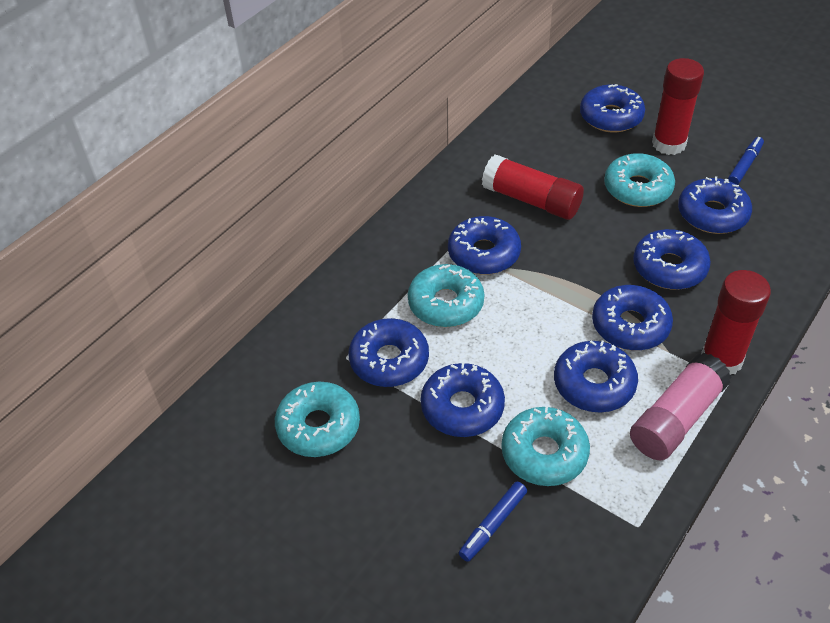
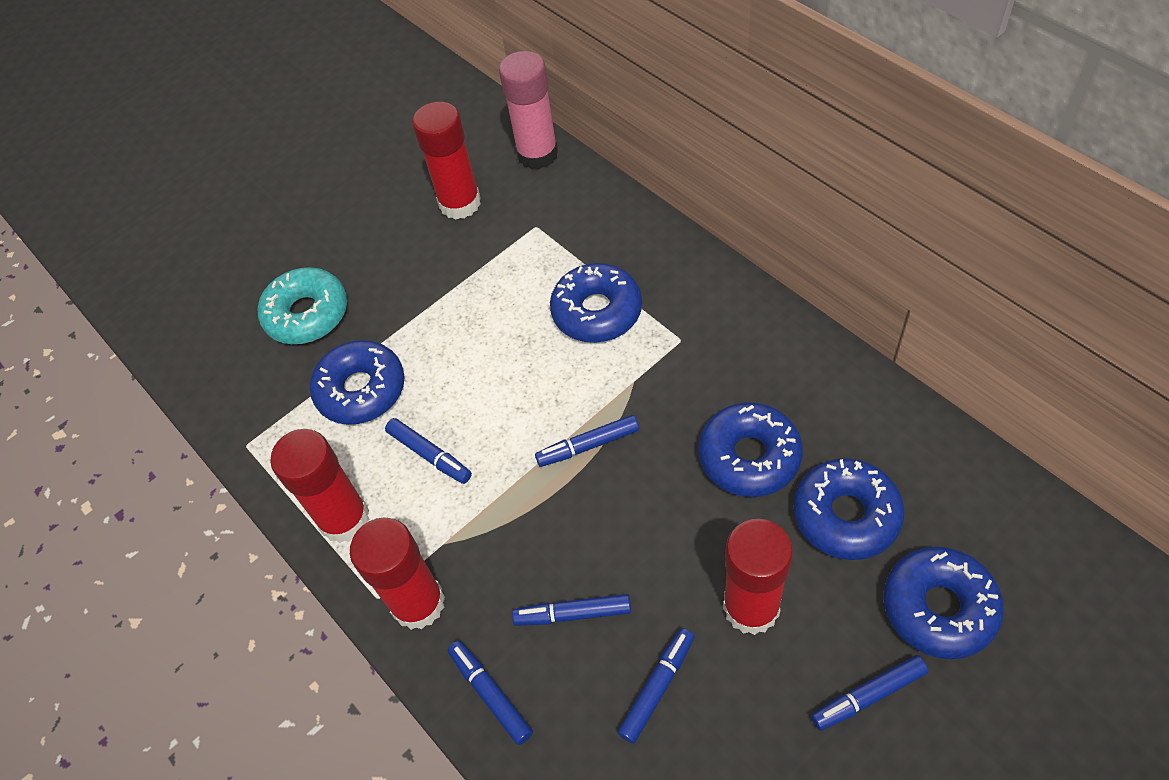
blue donut: 8 -> 5
blue marker: 2 -> 6
red glue stick: 3 -> 4
turquoise donut: 4 -> 1

